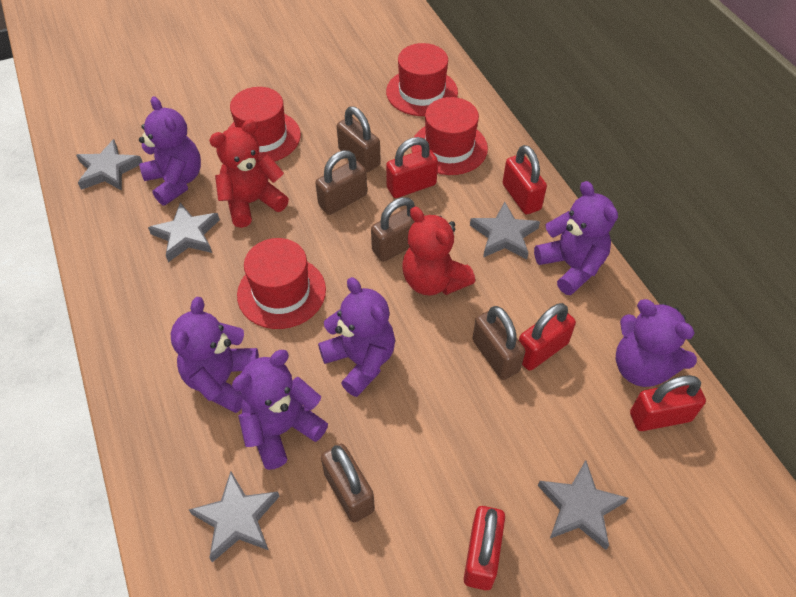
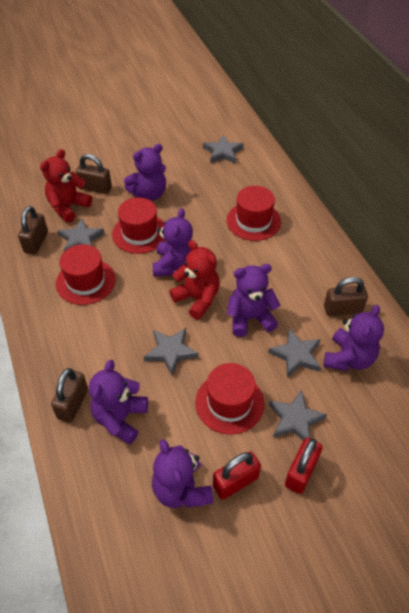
brown padlock: 5 -> 4
red padlock: 5 -> 2

